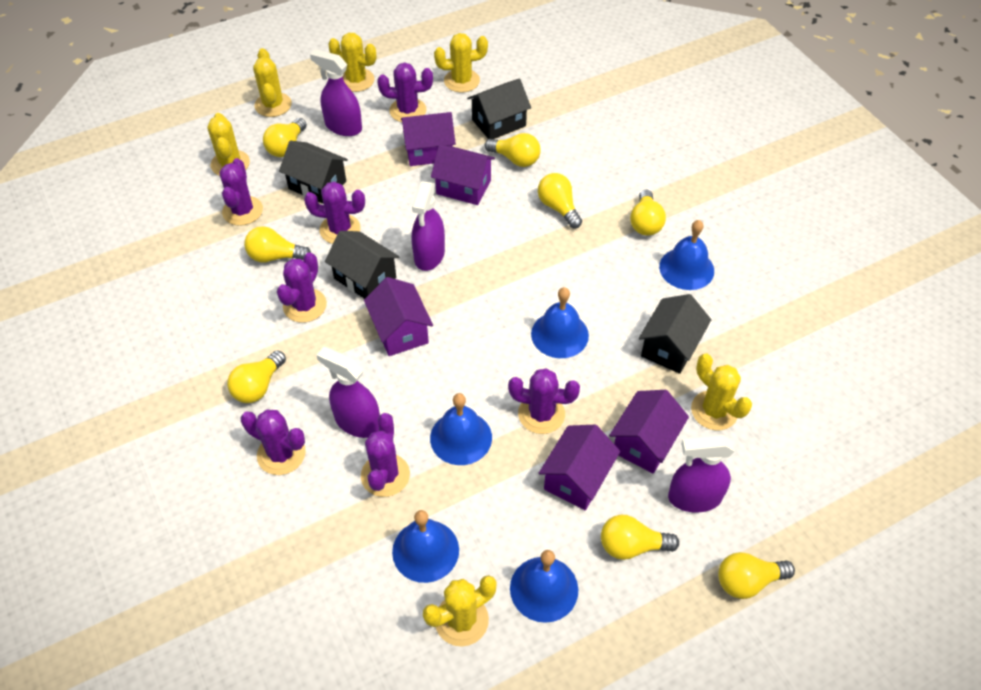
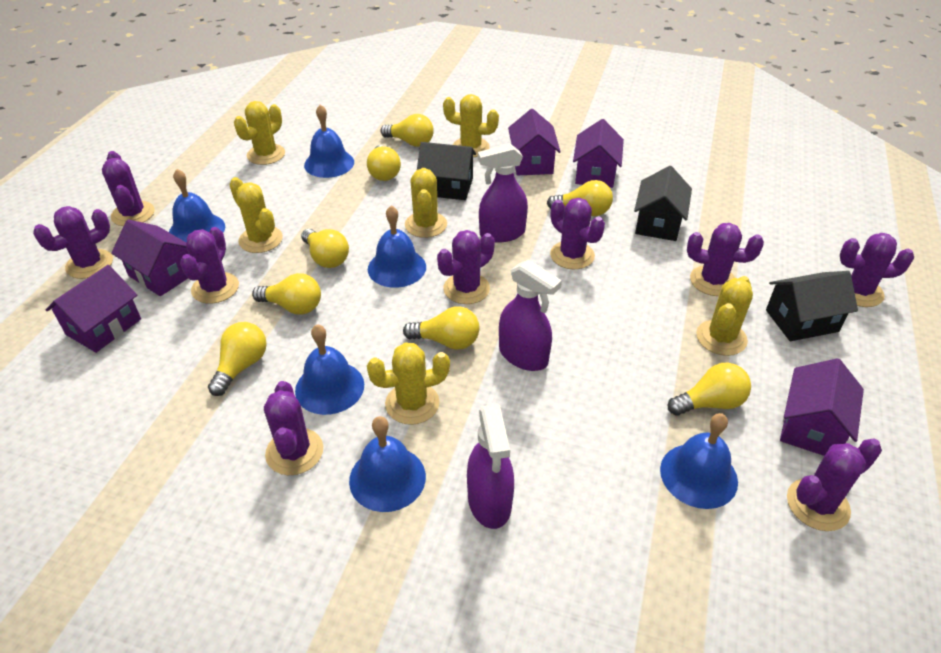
black house: 4 -> 3
blue bell: 5 -> 6
purple cactus: 7 -> 9
purple spray bottle: 4 -> 3

